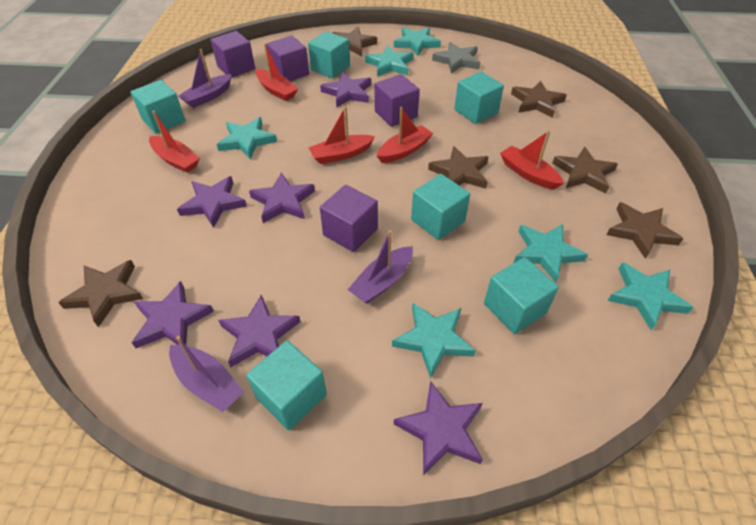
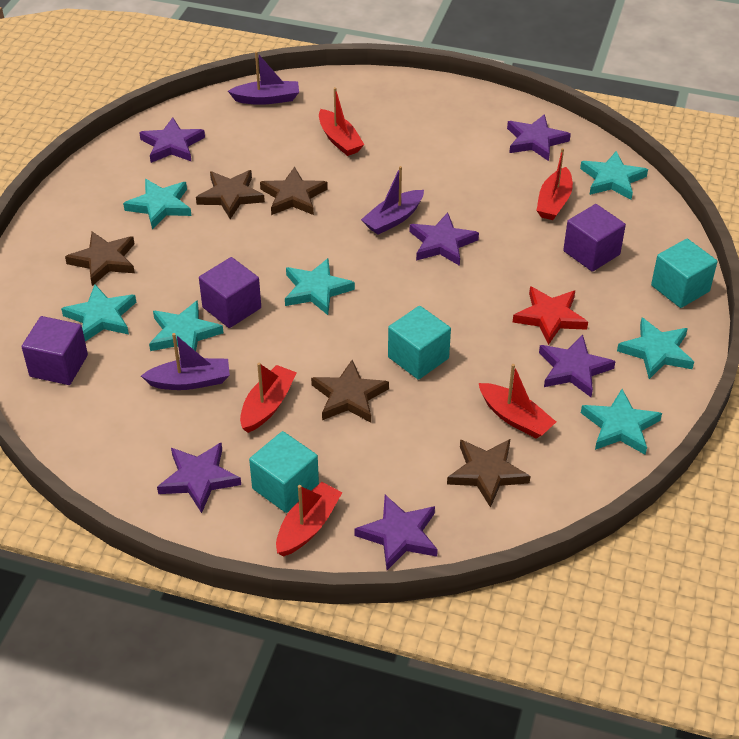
brown star: 6 -> 5
grey star: 1 -> 0
purple cube: 4 -> 3
red star: 0 -> 1
turquoise cube: 6 -> 3
turquoise star: 6 -> 7

